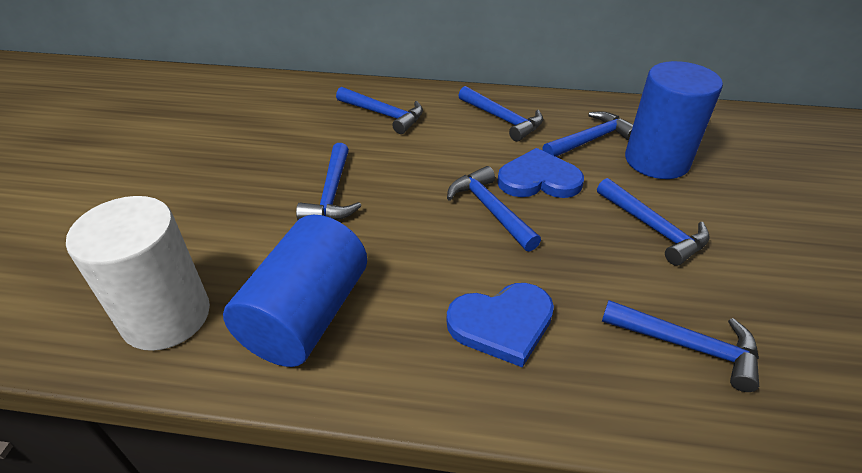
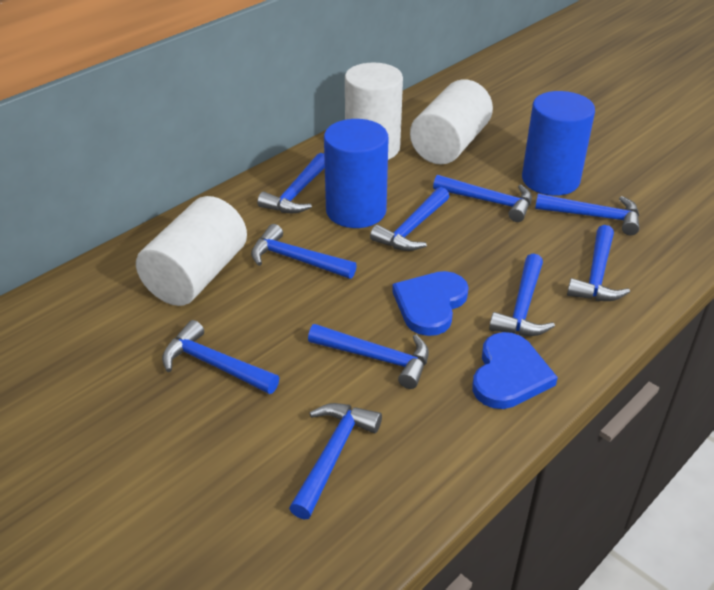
blue hammer: 7 -> 10
white cylinder: 1 -> 3

